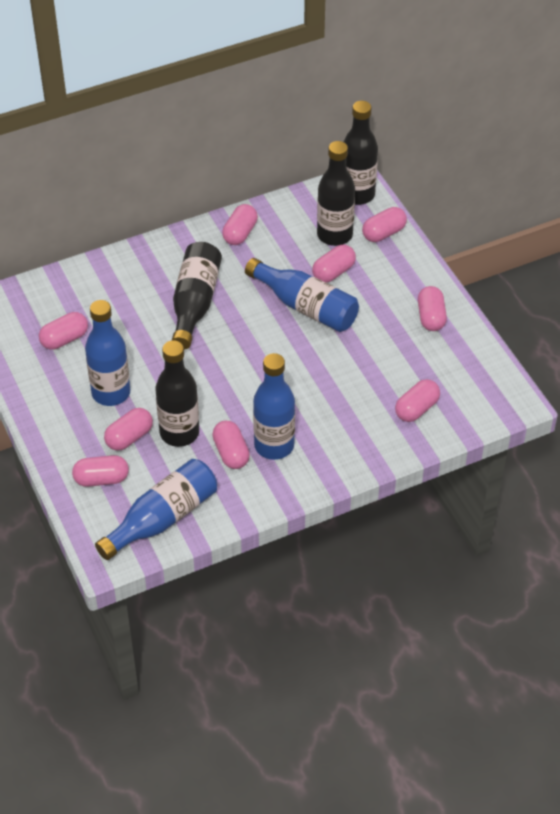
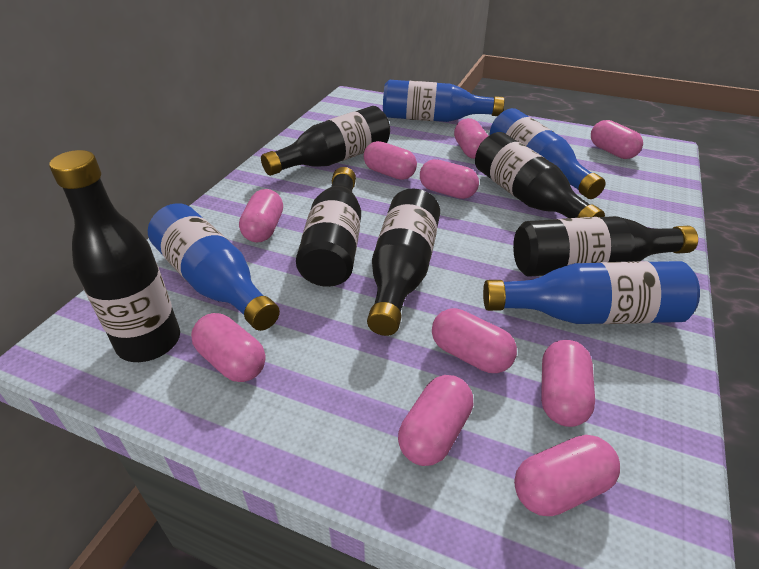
black bottle: 4 -> 6
pink capsule: 9 -> 10

